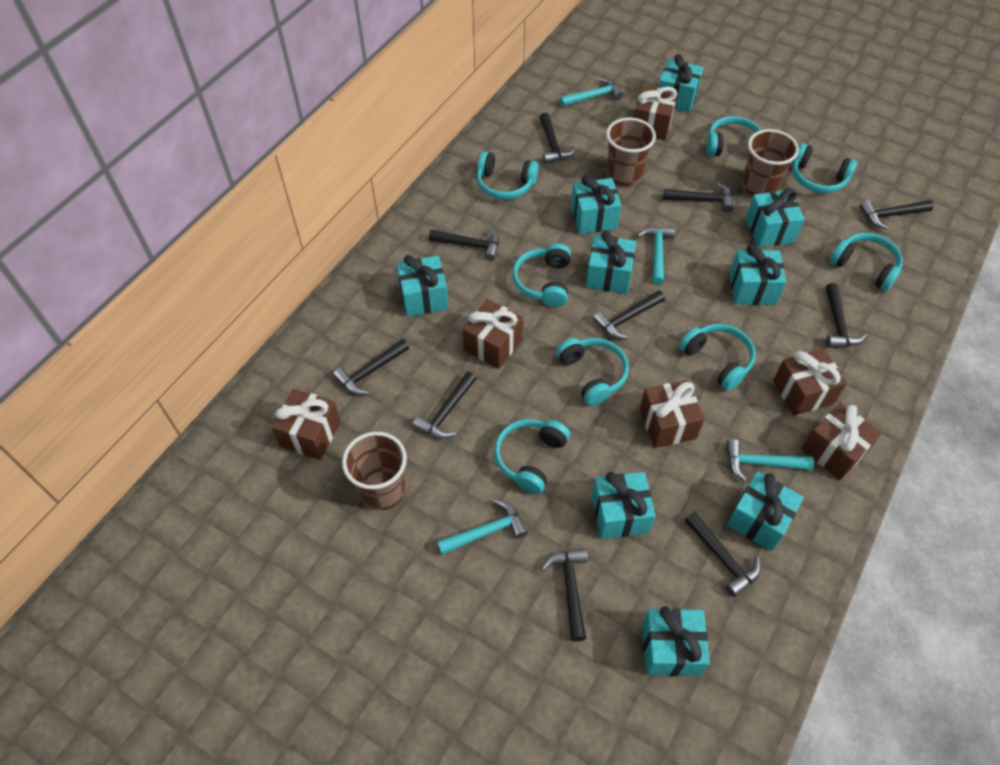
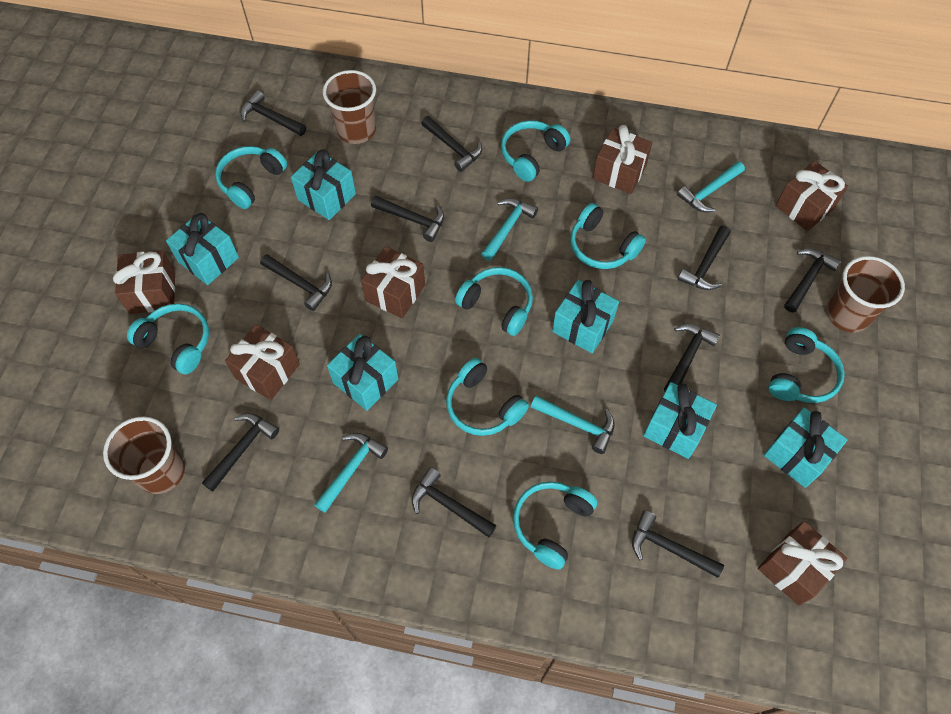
turquoise gift: 9 -> 6

